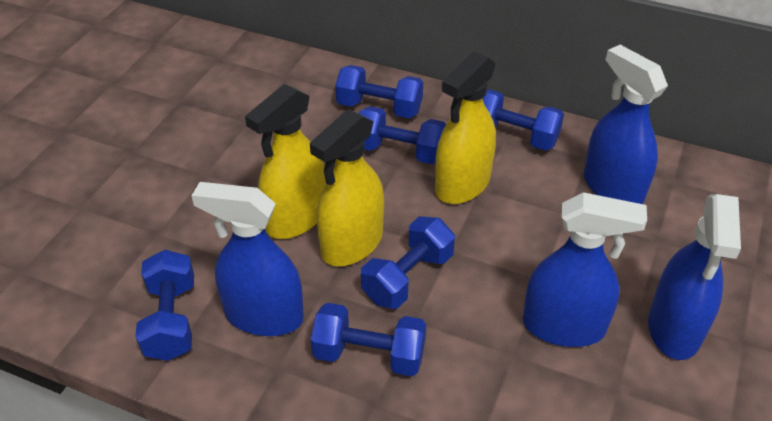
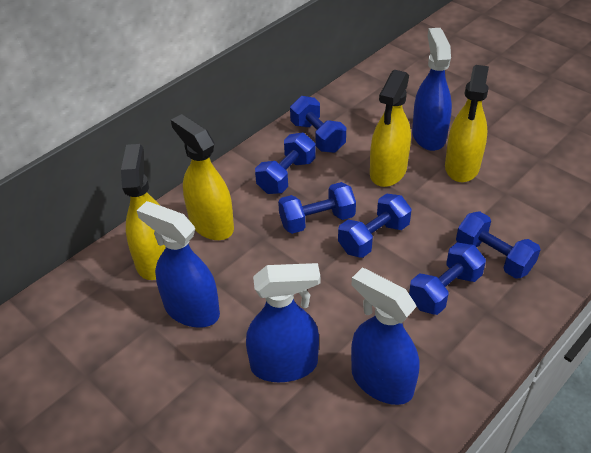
yellow spray bottle: 3 -> 4

